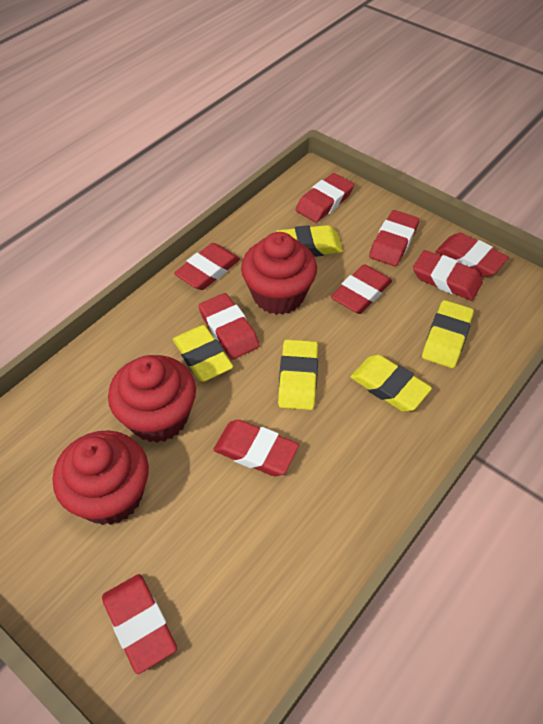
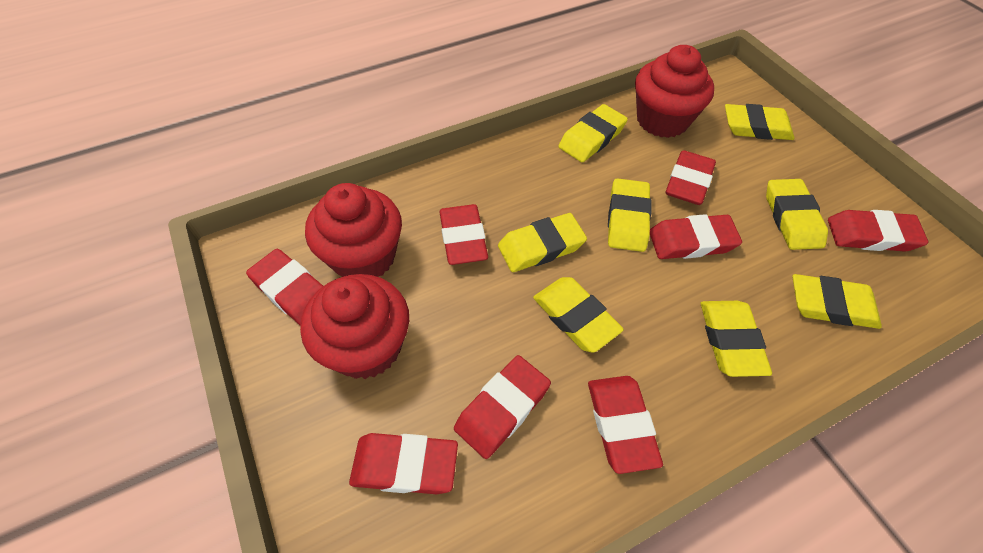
red eraser: 9 -> 8
yellow eraser: 5 -> 8

